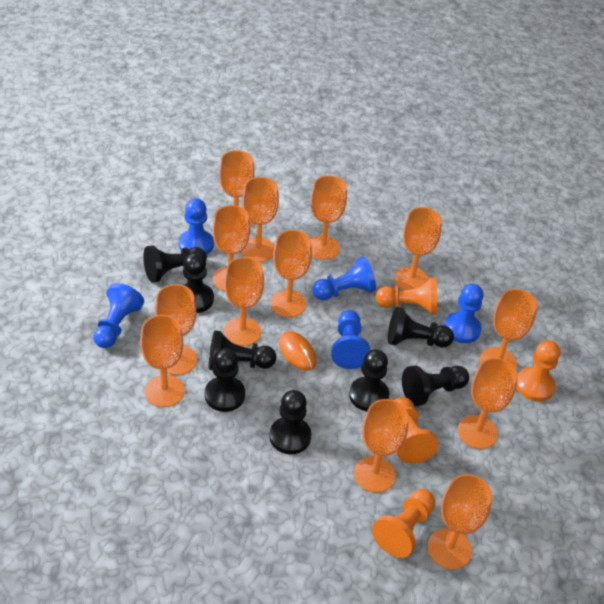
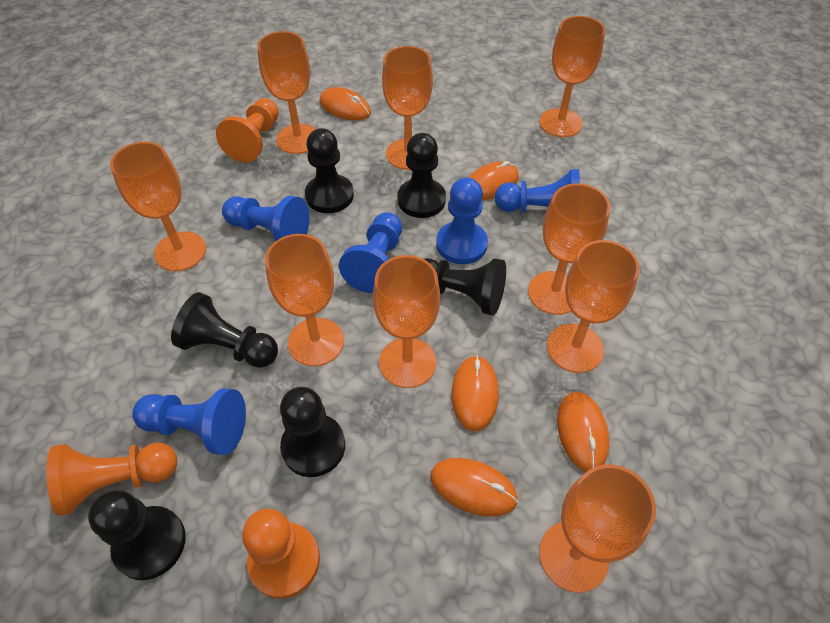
black pawn: 8 -> 6
orange goblet: 13 -> 9
orange mouse: 1 -> 5
orange pawn: 4 -> 3

